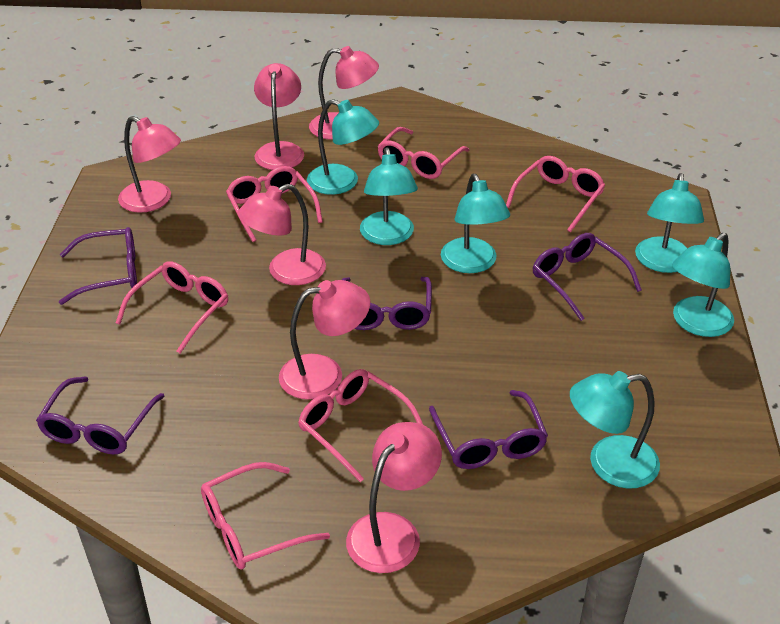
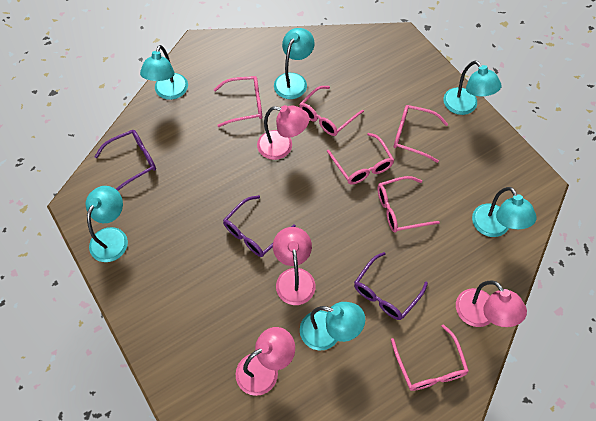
pink lamp: 6 -> 4
purple glasses: 5 -> 3

